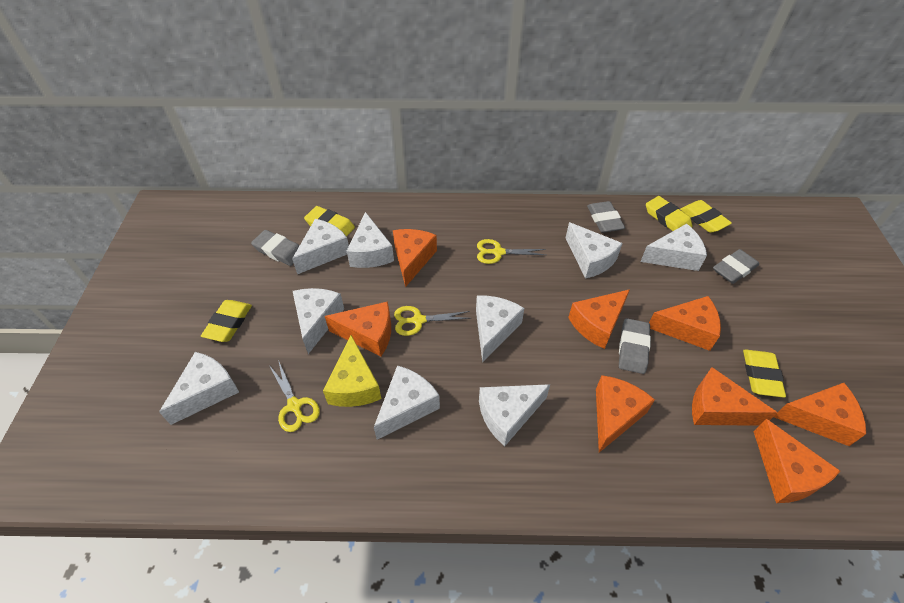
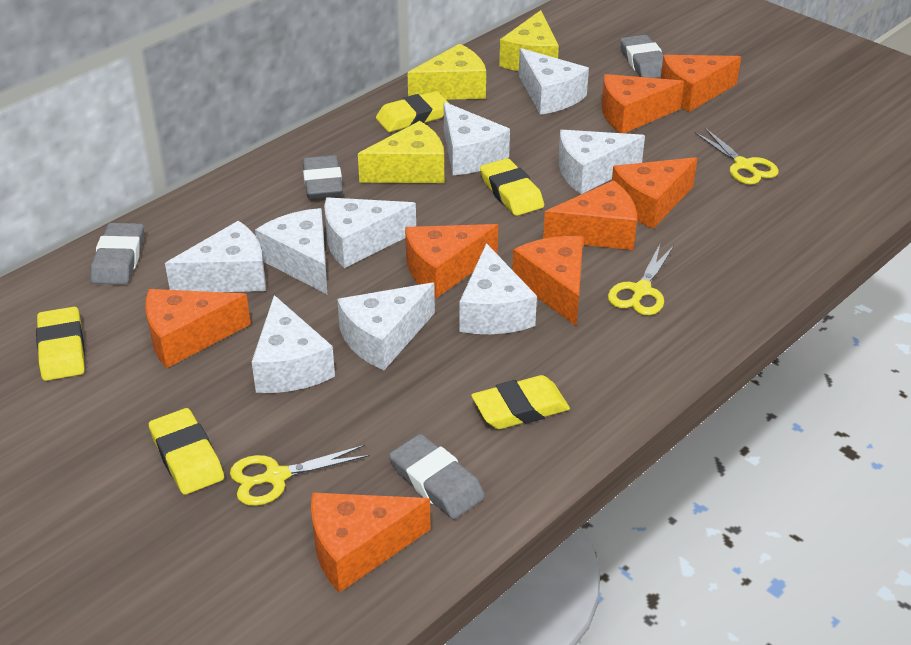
yellow cheese: 1 -> 3

